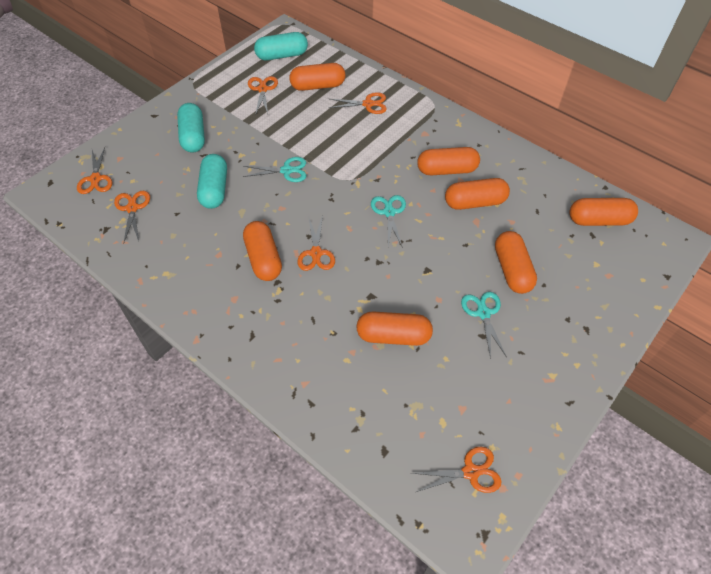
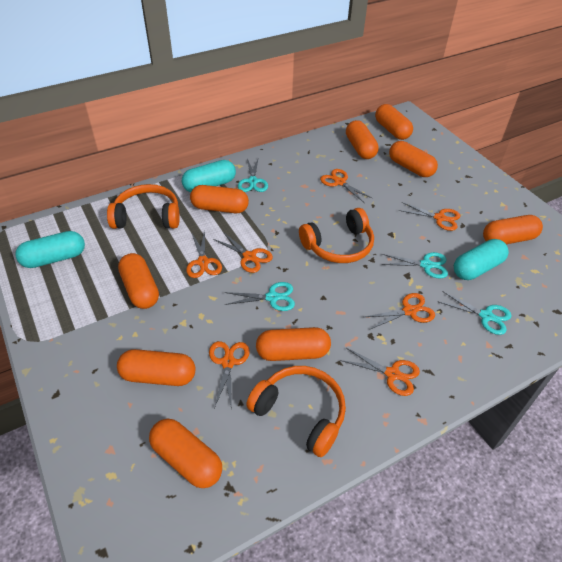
orange capsule: 7 -> 9
orange headphones: 0 -> 3
orange scissors: 6 -> 7
turquoise scissors: 3 -> 4

